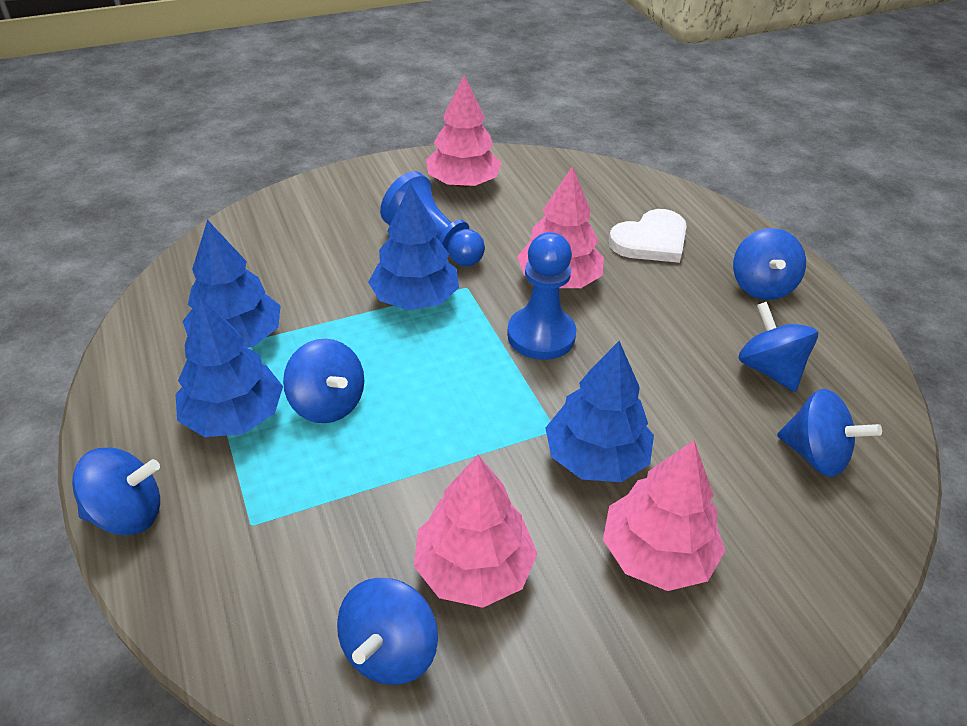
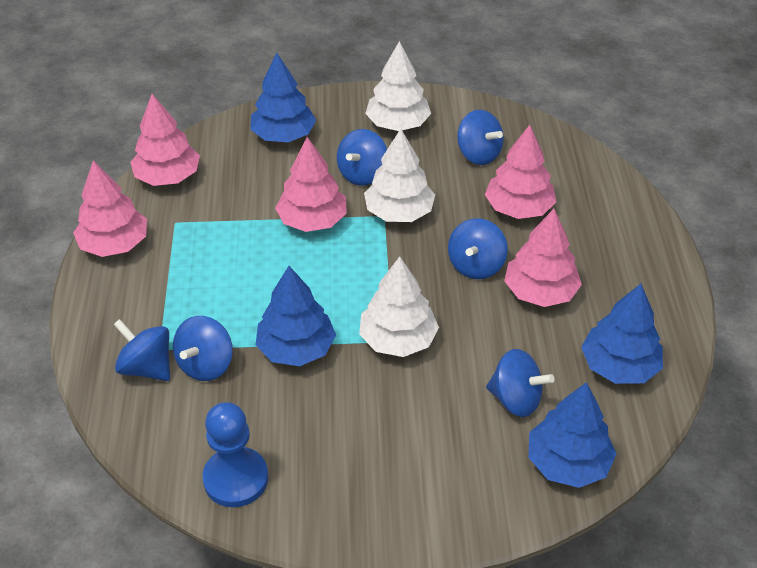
blue pawn: 2 -> 1
pink tree: 4 -> 5
white heart: 1 -> 0
white tree: 0 -> 3

